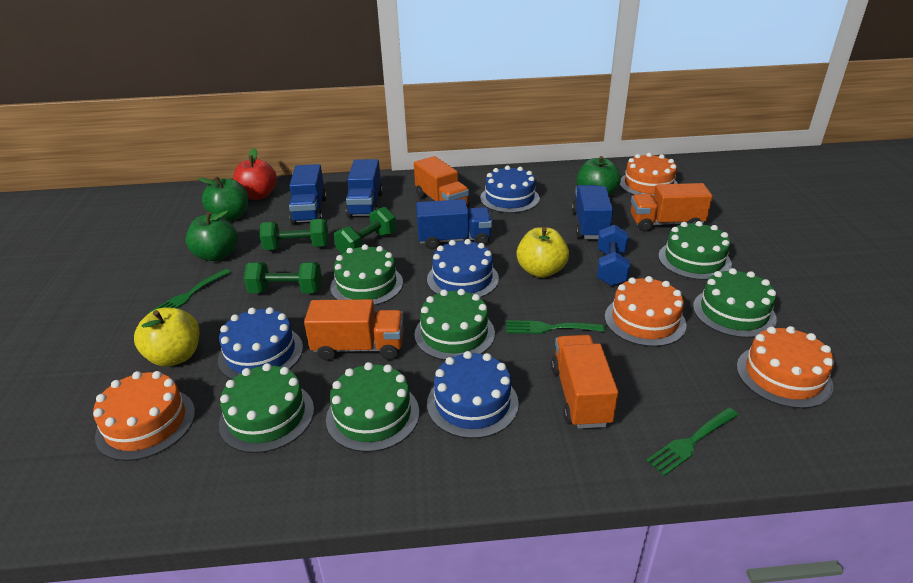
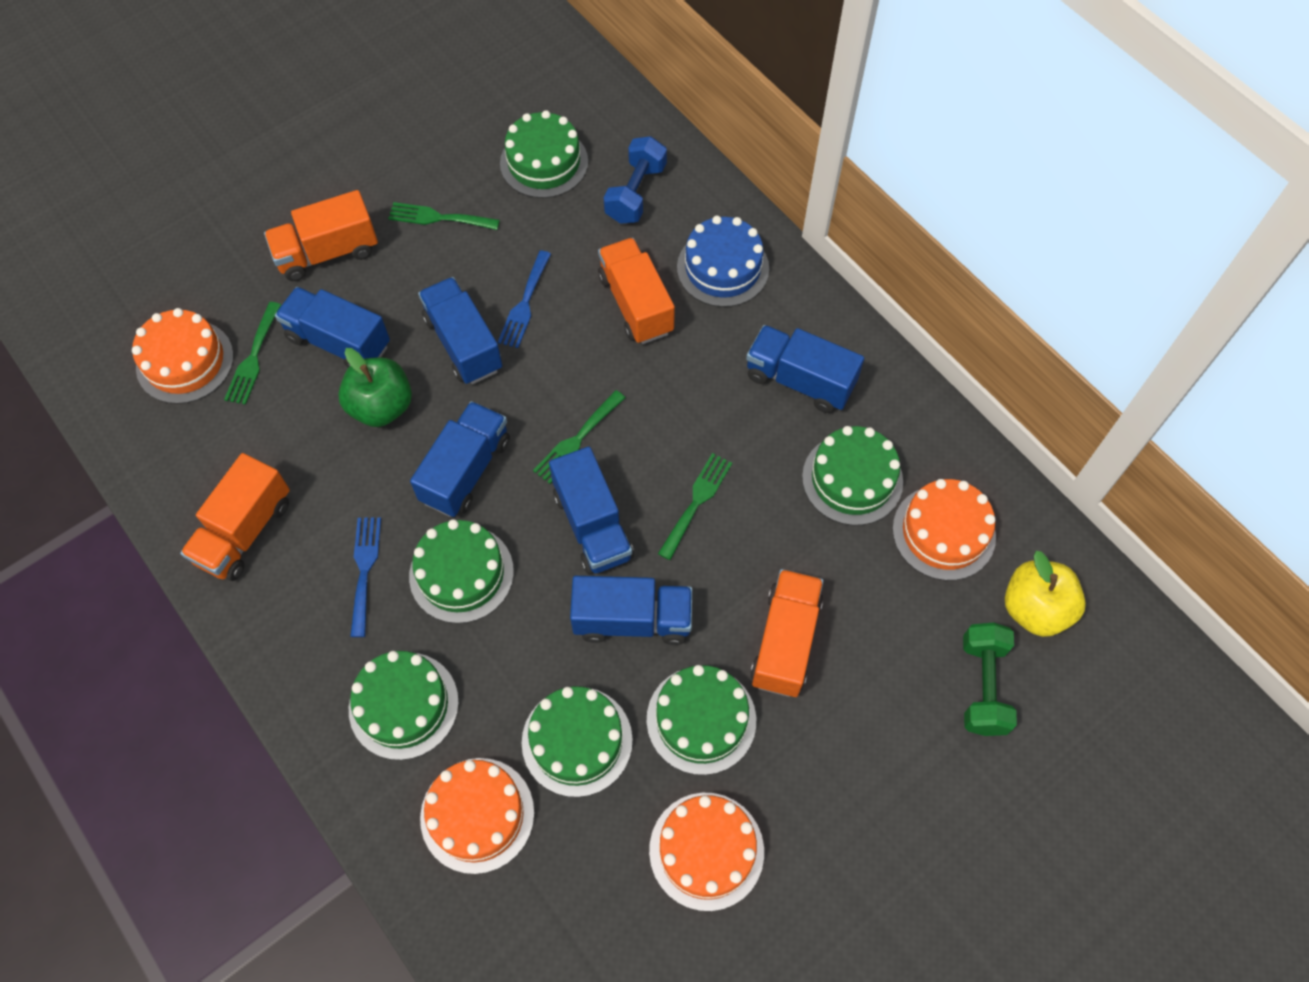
blue cake: 4 -> 1
blue fork: 0 -> 2
blue truck: 4 -> 6
green apple: 3 -> 1
green dumbbell: 3 -> 1
green fork: 3 -> 4
red apple: 1 -> 0
yellow apple: 2 -> 1

